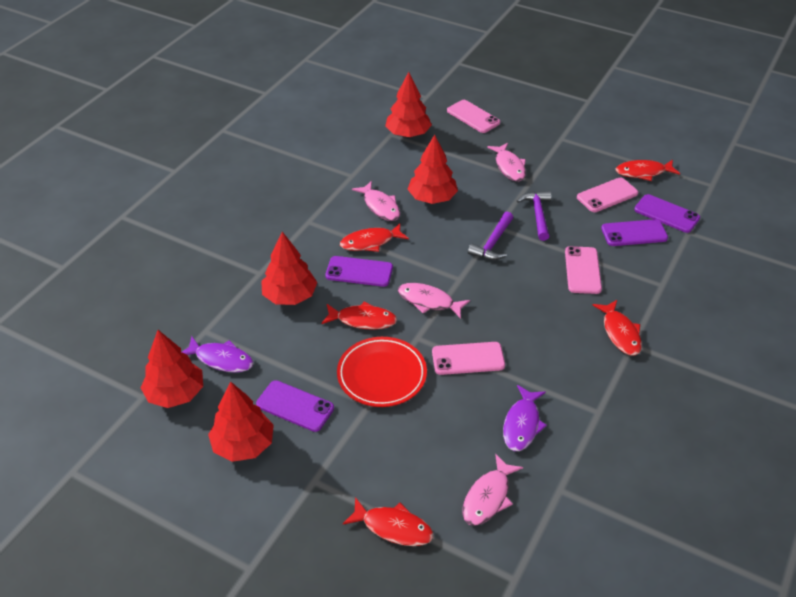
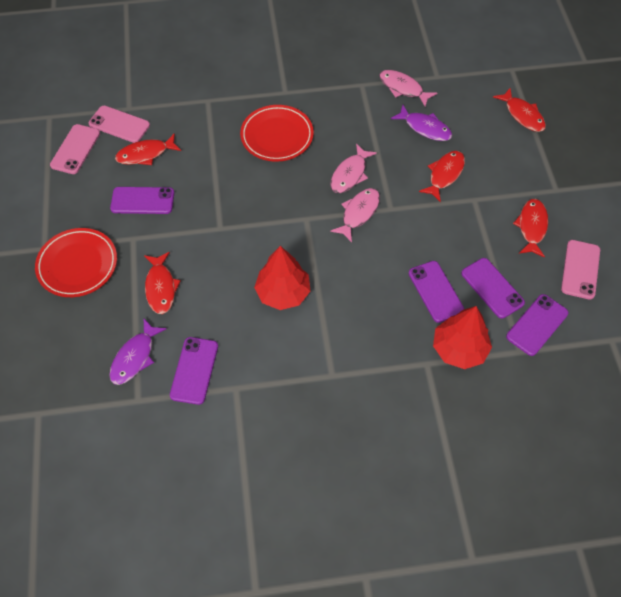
pink fish: 4 -> 3
pink phone: 4 -> 3
purple hammer: 2 -> 0
purple phone: 4 -> 5
red plate: 1 -> 2
red tree: 5 -> 2

